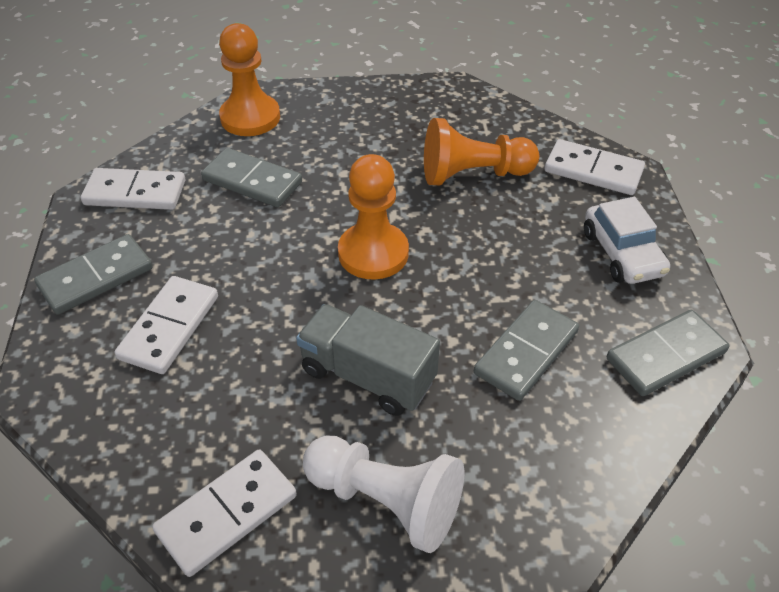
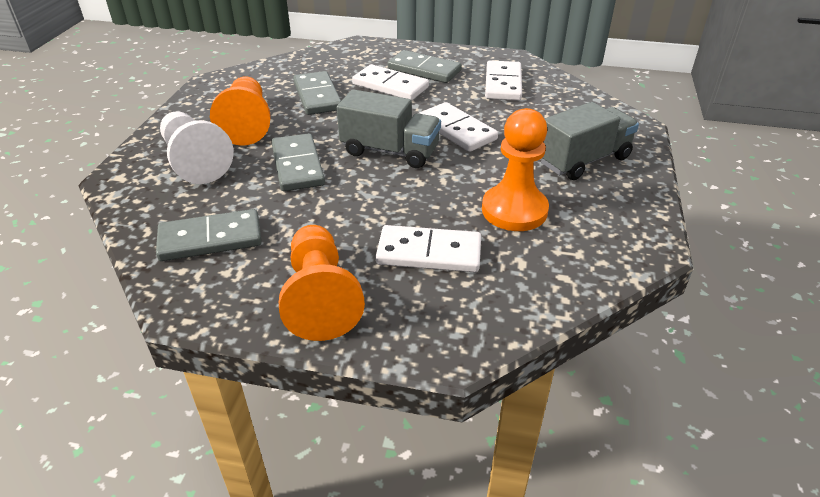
grey truck: 1 -> 2
white car: 1 -> 0

